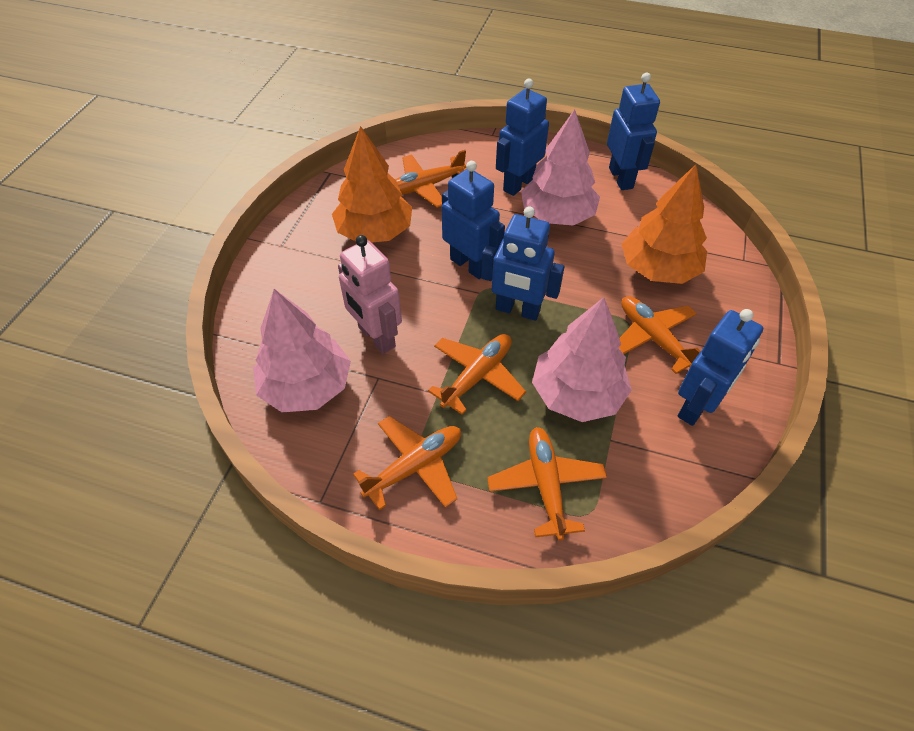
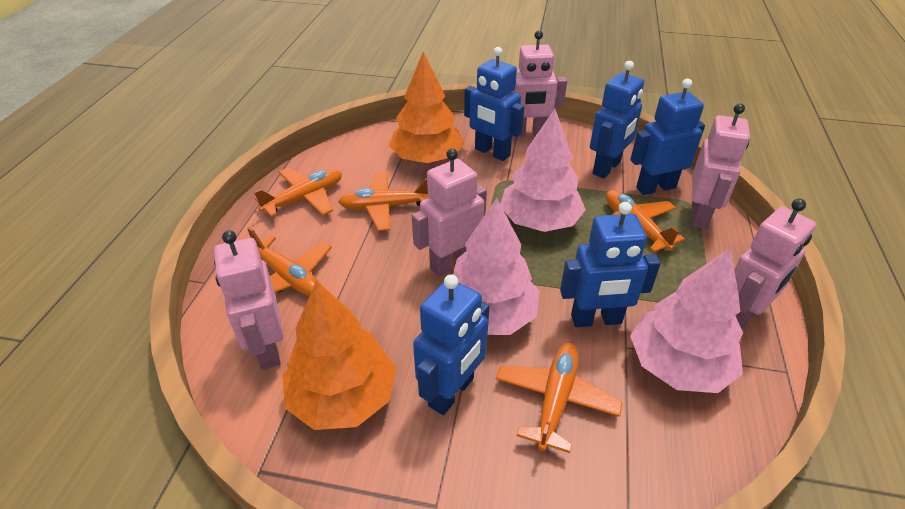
pink robot: 1 -> 5

